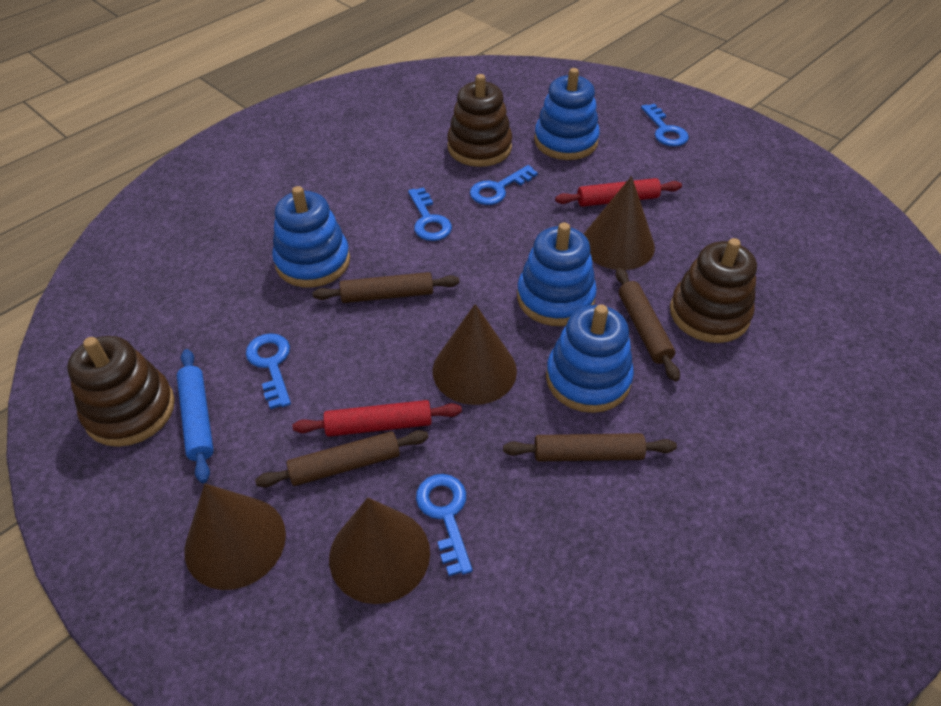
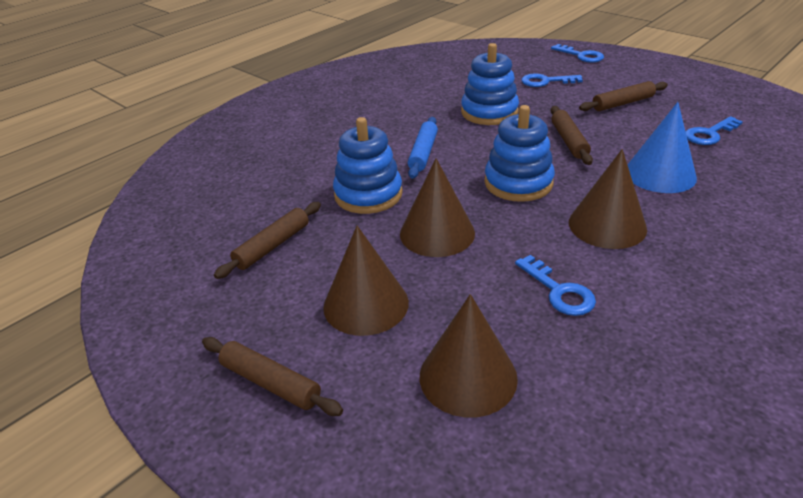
blue cone: 0 -> 1
blue key: 5 -> 4
blue stacking toy: 4 -> 3
brown stacking toy: 3 -> 0
red rolling pin: 2 -> 0

